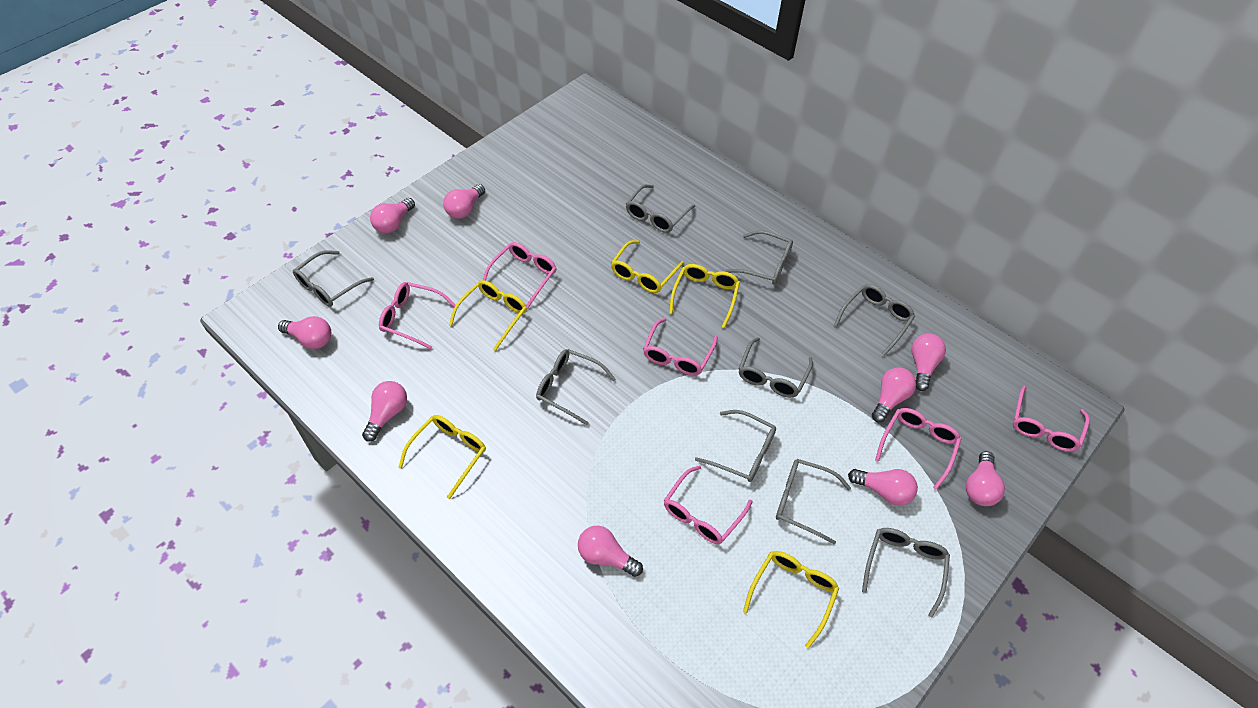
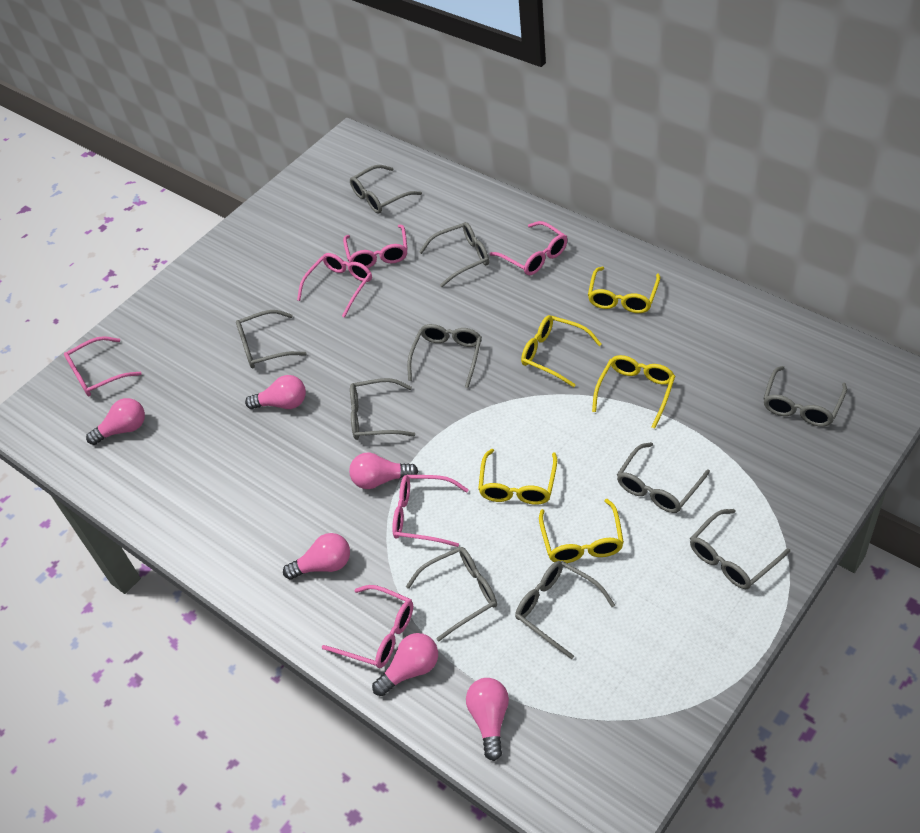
grey glasses: 9 -> 10
pink light bulb: 9 -> 6

